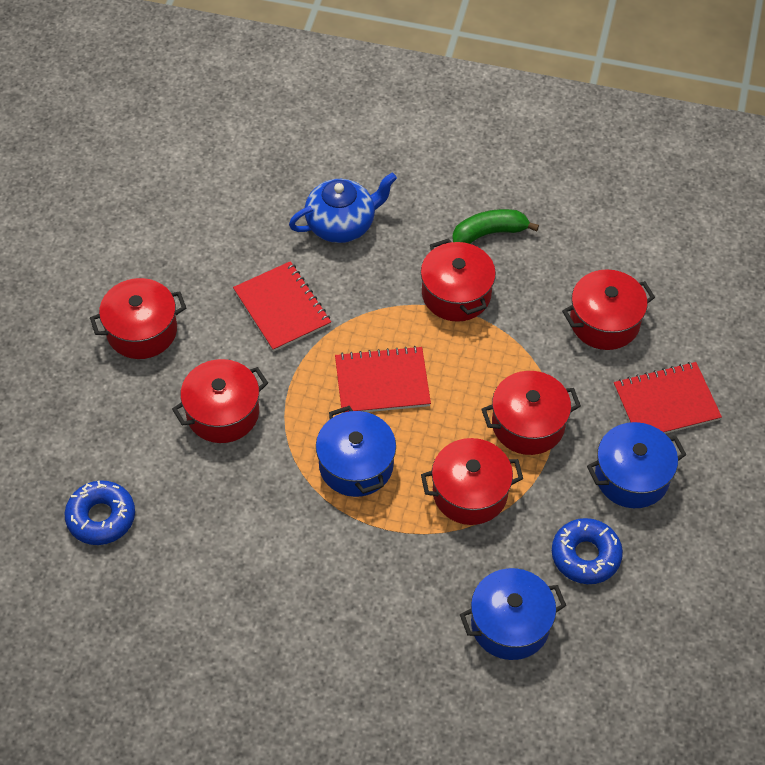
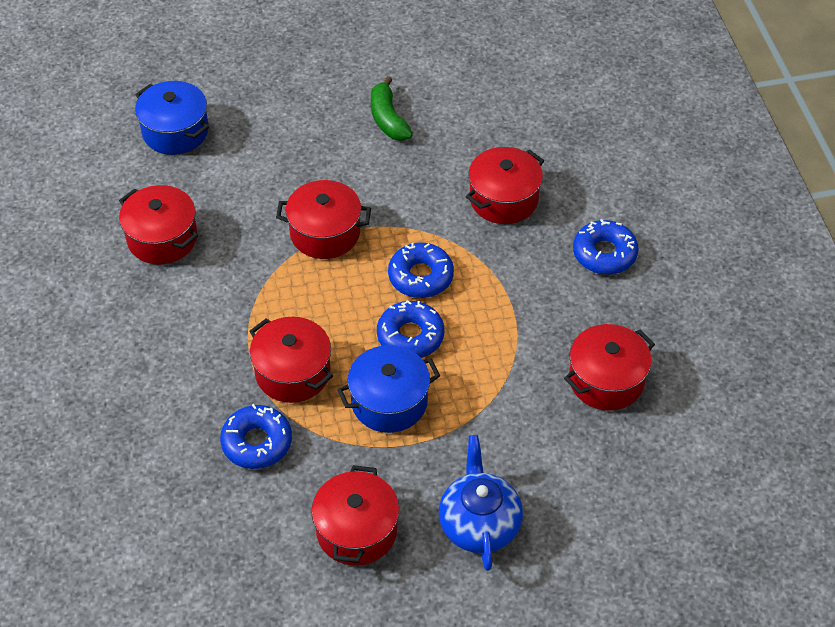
blue donut: 2 -> 4
blue pot: 3 -> 2
red notebook: 3 -> 0

